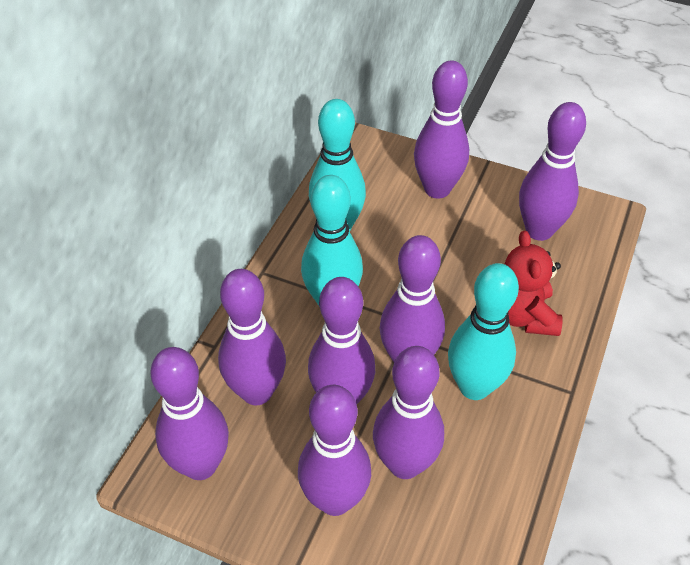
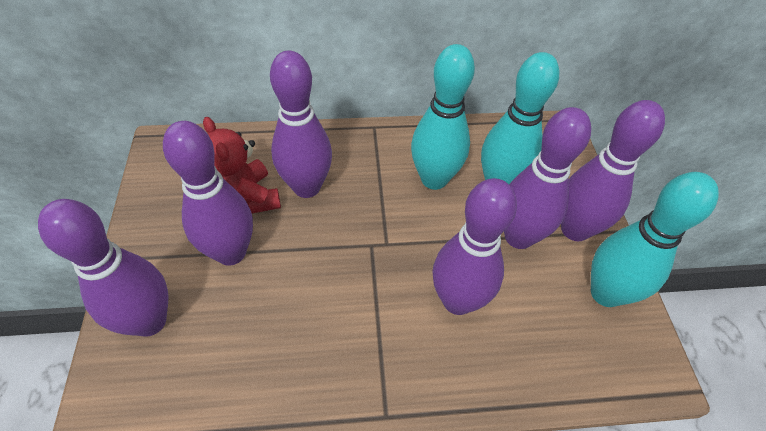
purple bowling pin: 8 -> 6

